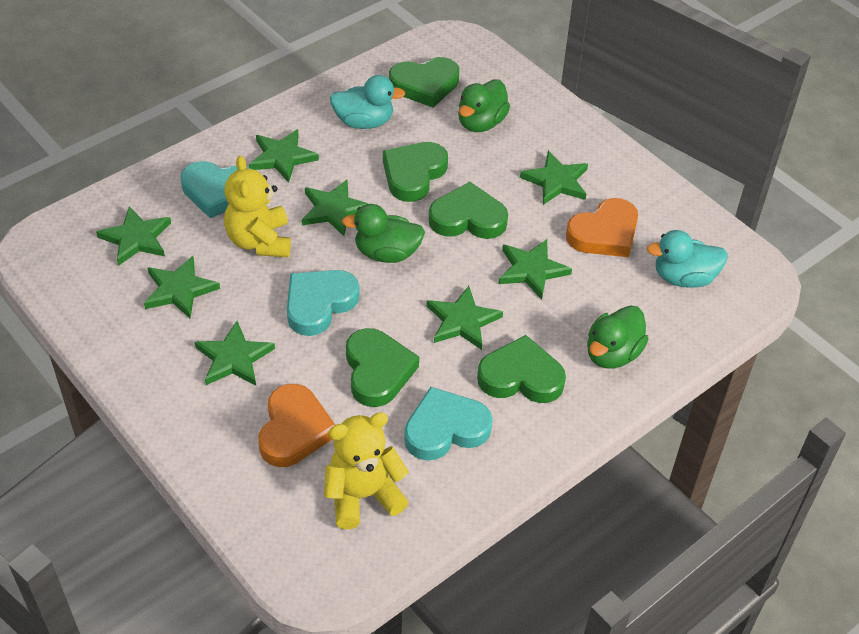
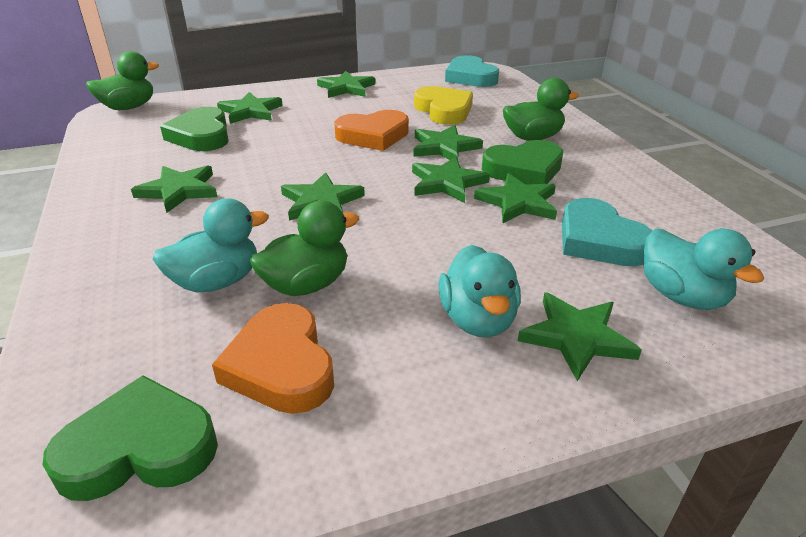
green heart: 5 -> 3
turquoise duck: 2 -> 3
turquoise heart: 3 -> 2
yellow heart: 0 -> 1
yellow teddy bear: 2 -> 0

